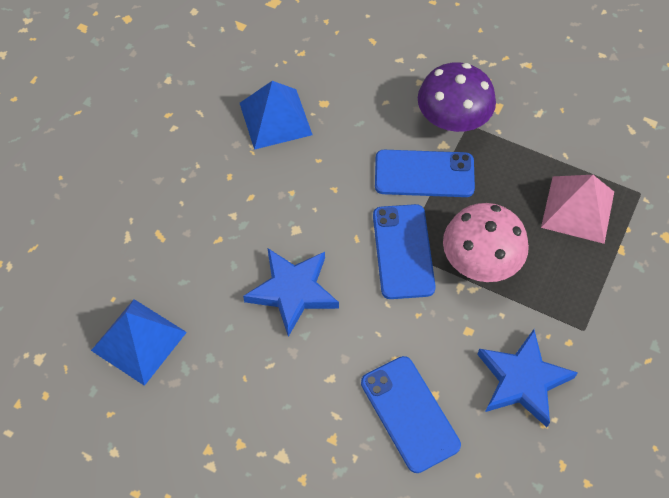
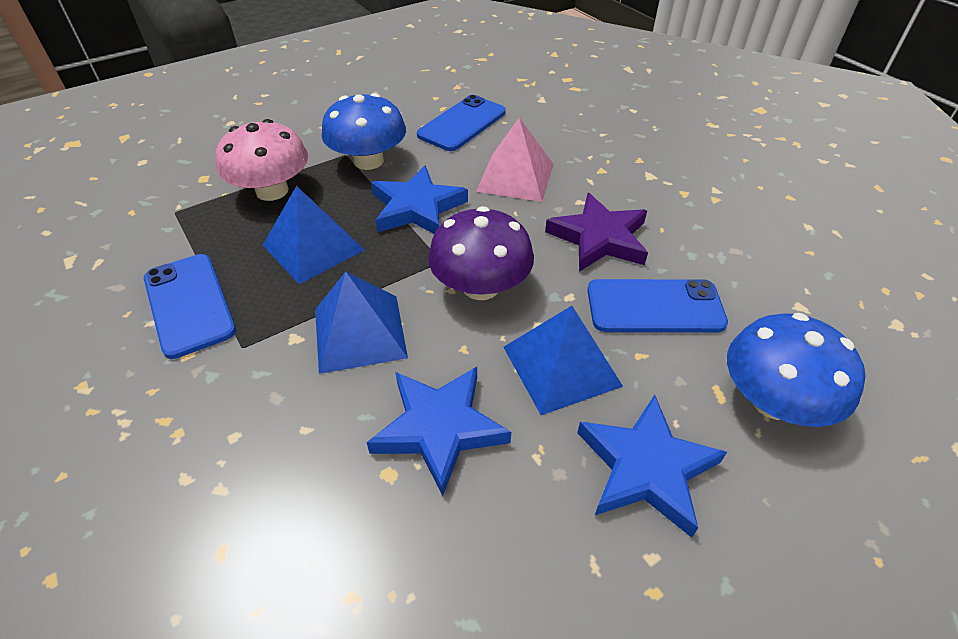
blue mushroom: 0 -> 2
blue pyramid: 2 -> 3
blue star: 2 -> 3
purple star: 0 -> 1

